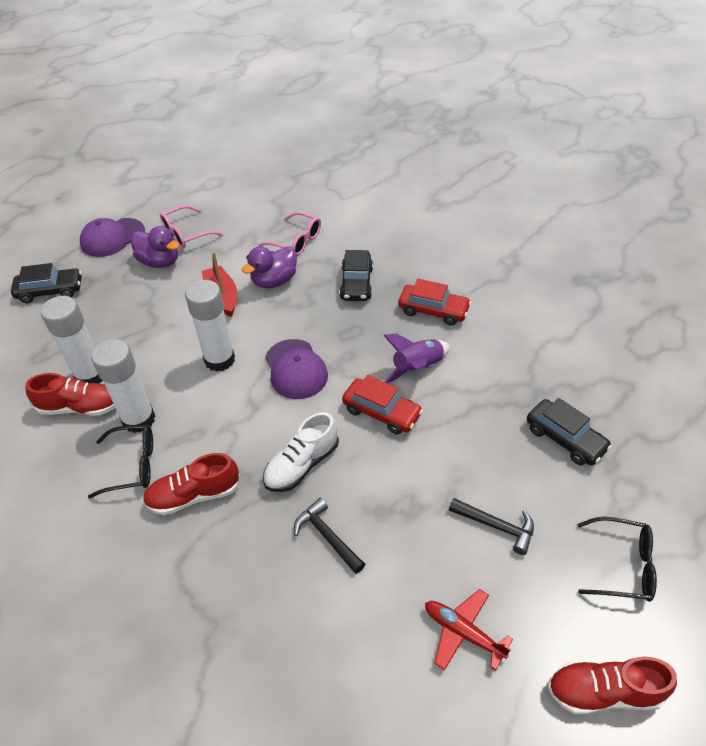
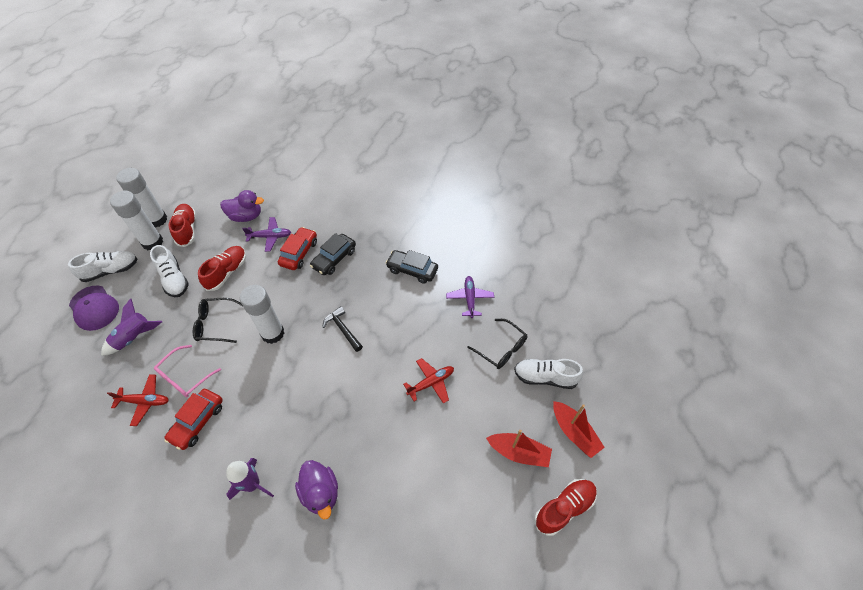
black car: 3 -> 2
black hammer: 2 -> 1
pink glasses: 2 -> 1
purple cap: 2 -> 1
purple plane: 0 -> 2
purple rocket: 1 -> 2
red boat: 1 -> 2
red plane: 1 -> 2
white shoe: 1 -> 3

